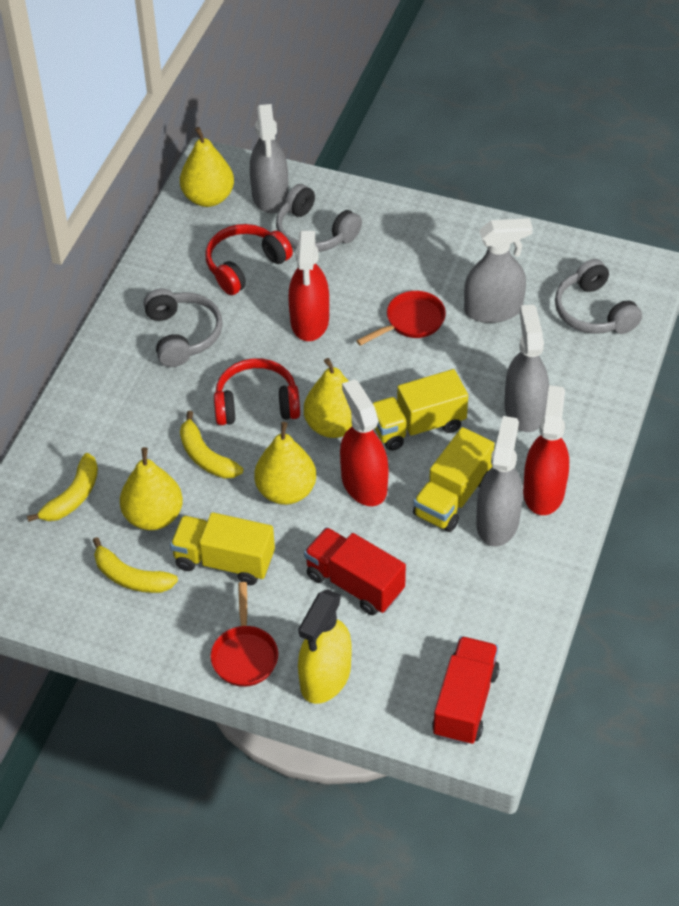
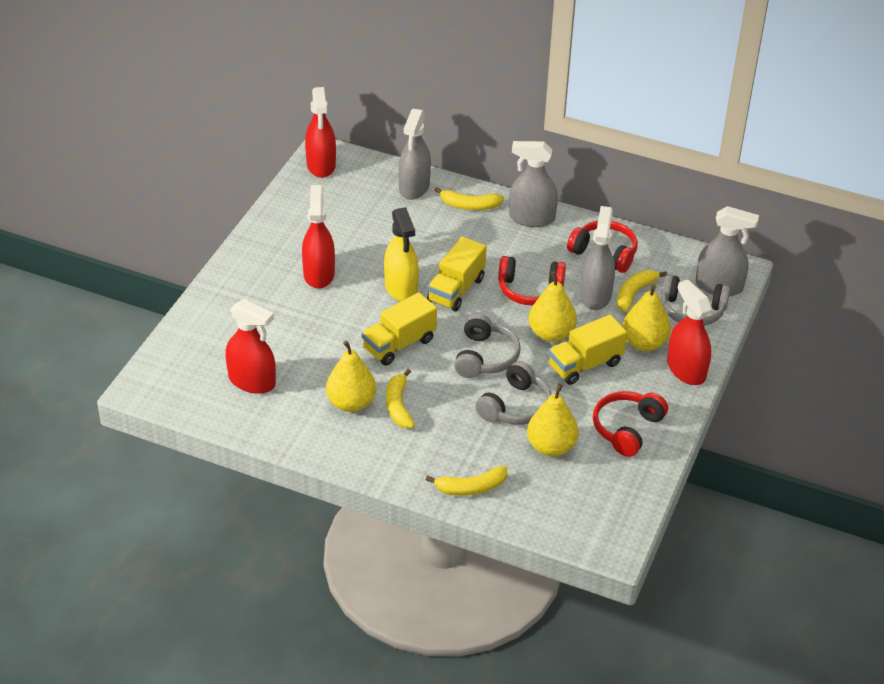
red headphones: 2 -> 3
red pan: 2 -> 0
red spray bottle: 3 -> 4
red truck: 2 -> 0
yellow banana: 3 -> 4

